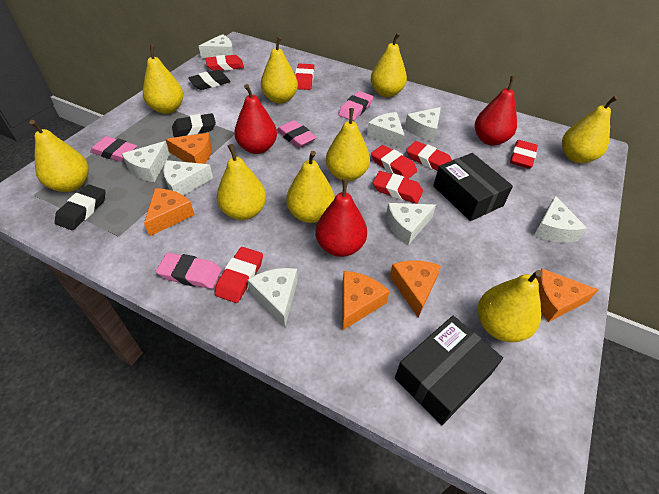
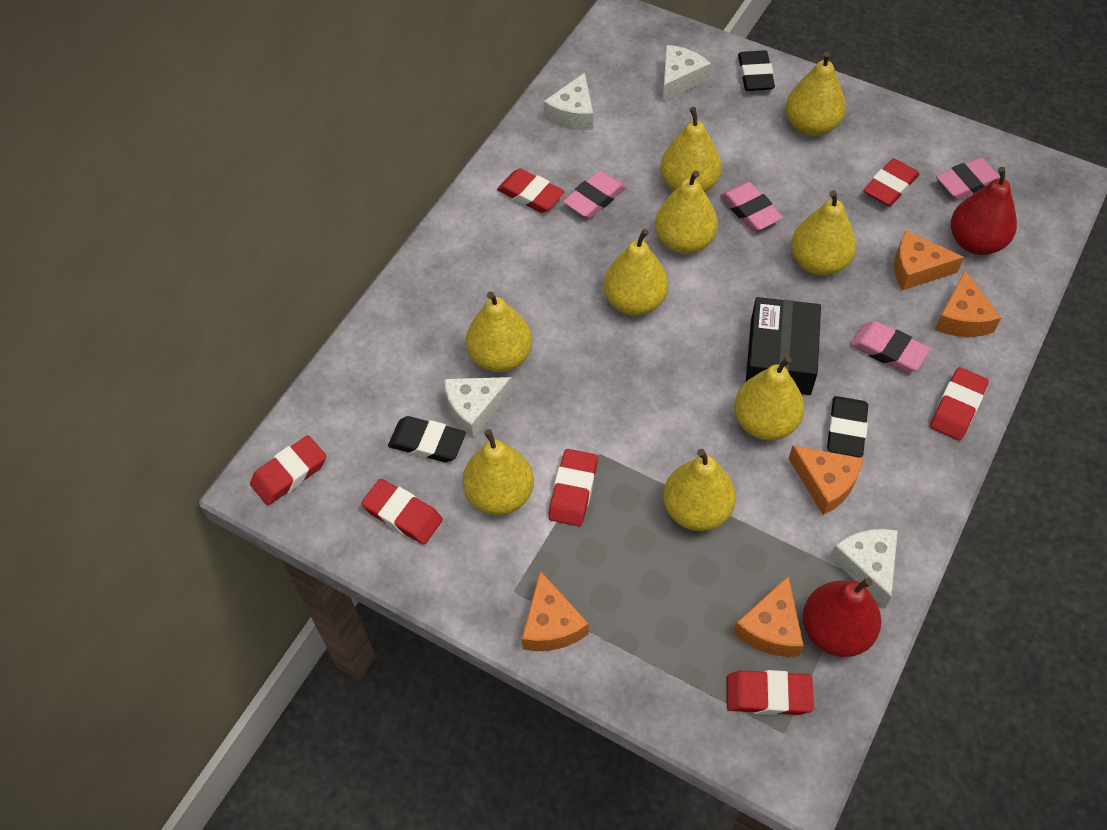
black box: 2 -> 1
red pear: 3 -> 2
white cheese: 8 -> 4

